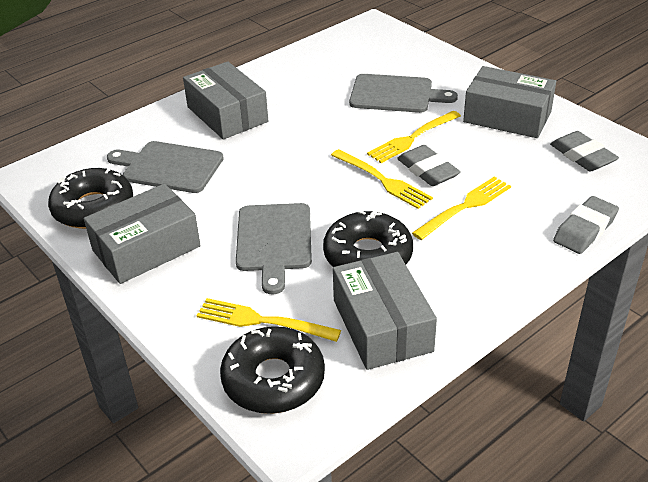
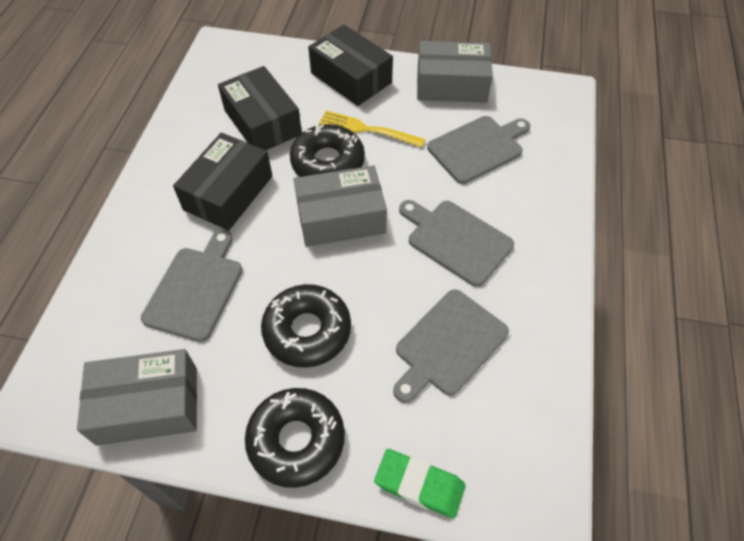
black box: 0 -> 3
green eraser: 0 -> 1
grey box: 4 -> 3
grey cutting board: 3 -> 4
grey eraser: 3 -> 0
yellow fork: 4 -> 1

